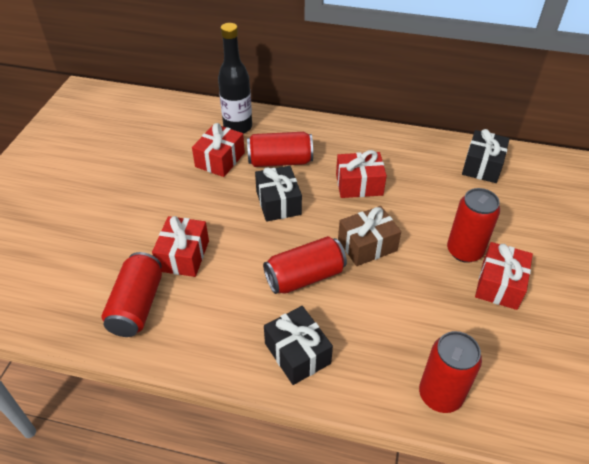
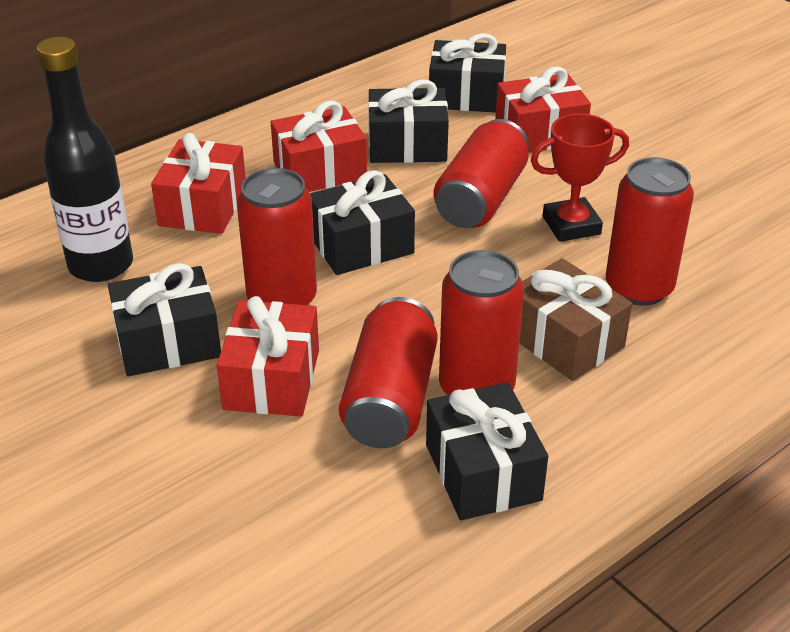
black gift: 3 -> 5
red trophy: 0 -> 1

